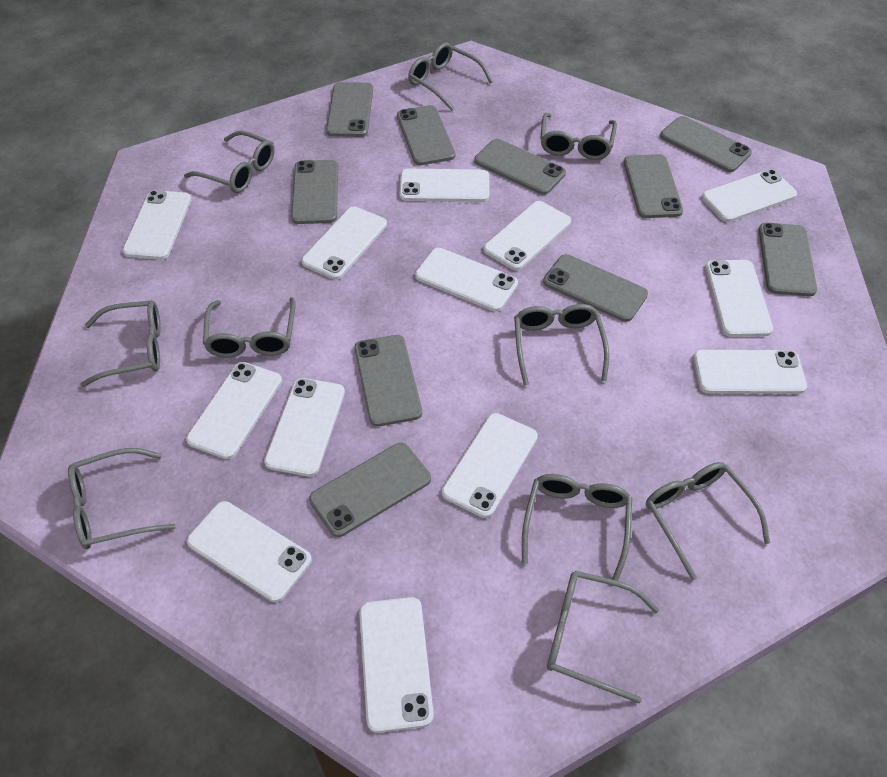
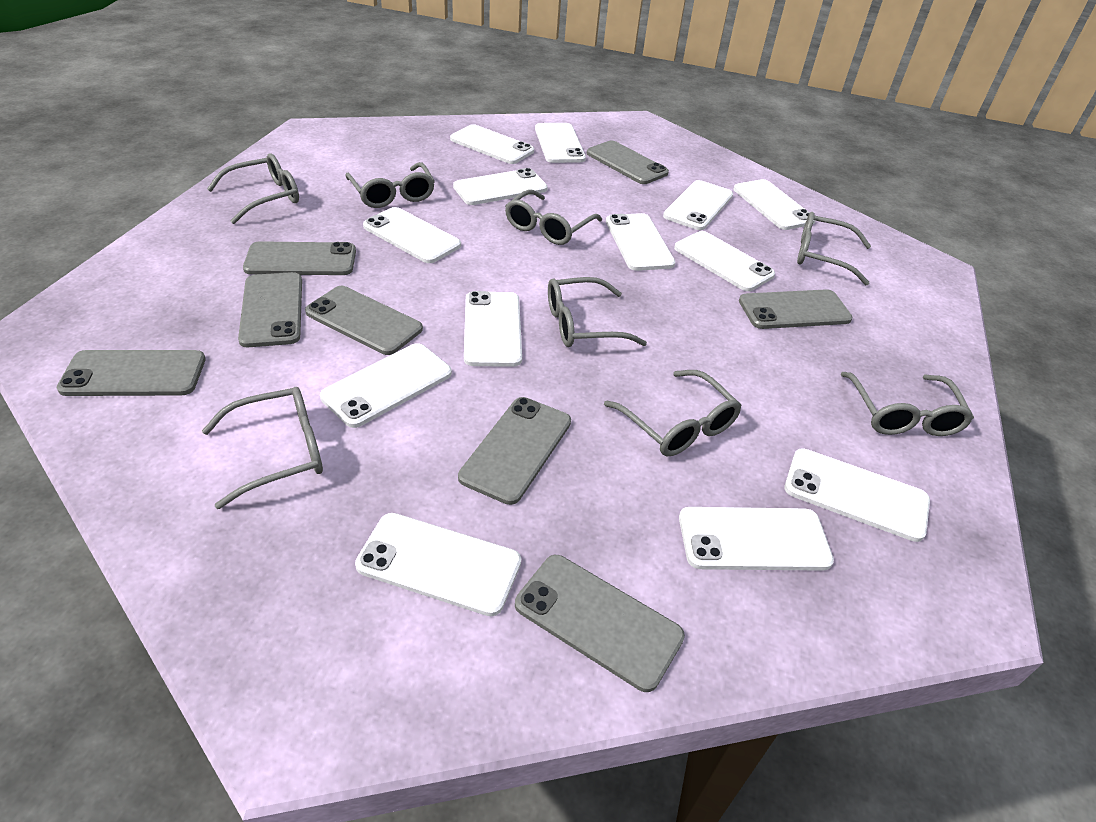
grey glasses: 10 -> 8
grey phone: 10 -> 8

